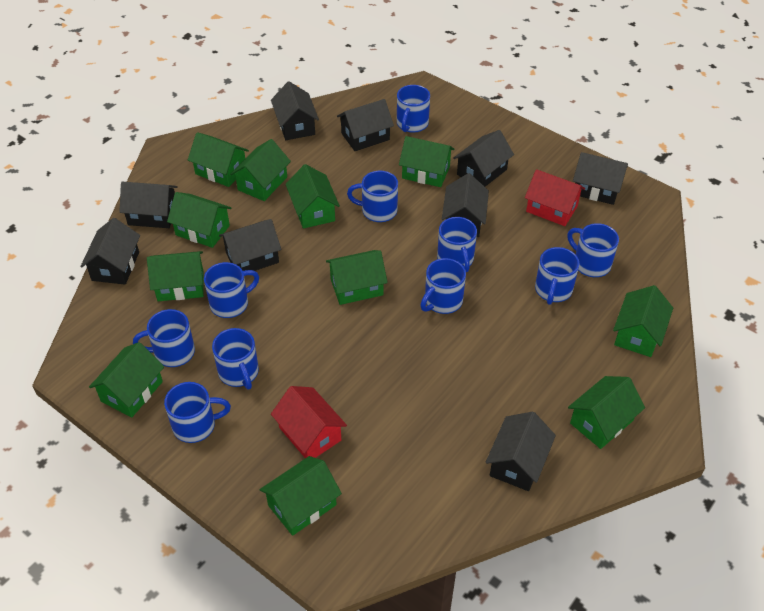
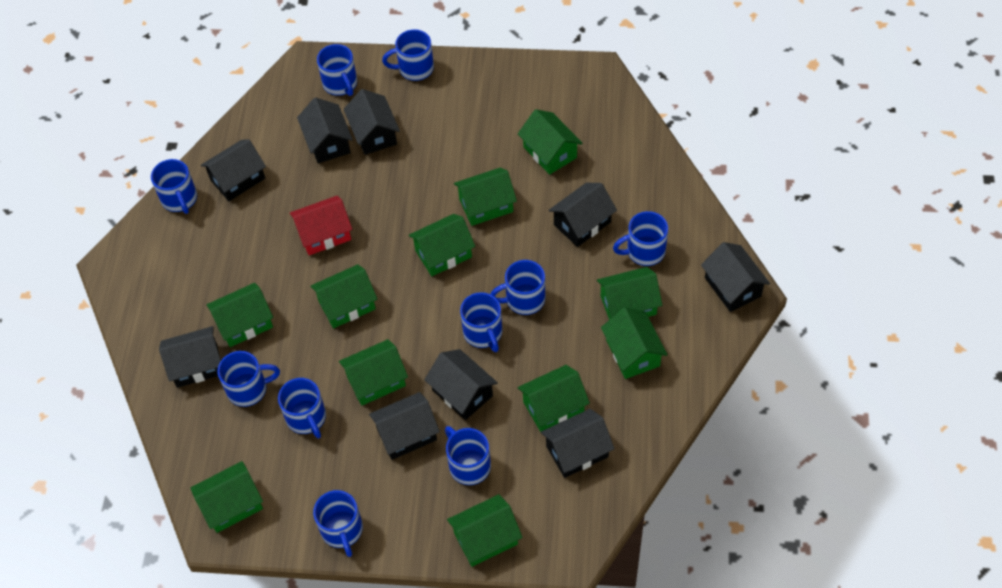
red house: 2 -> 1

